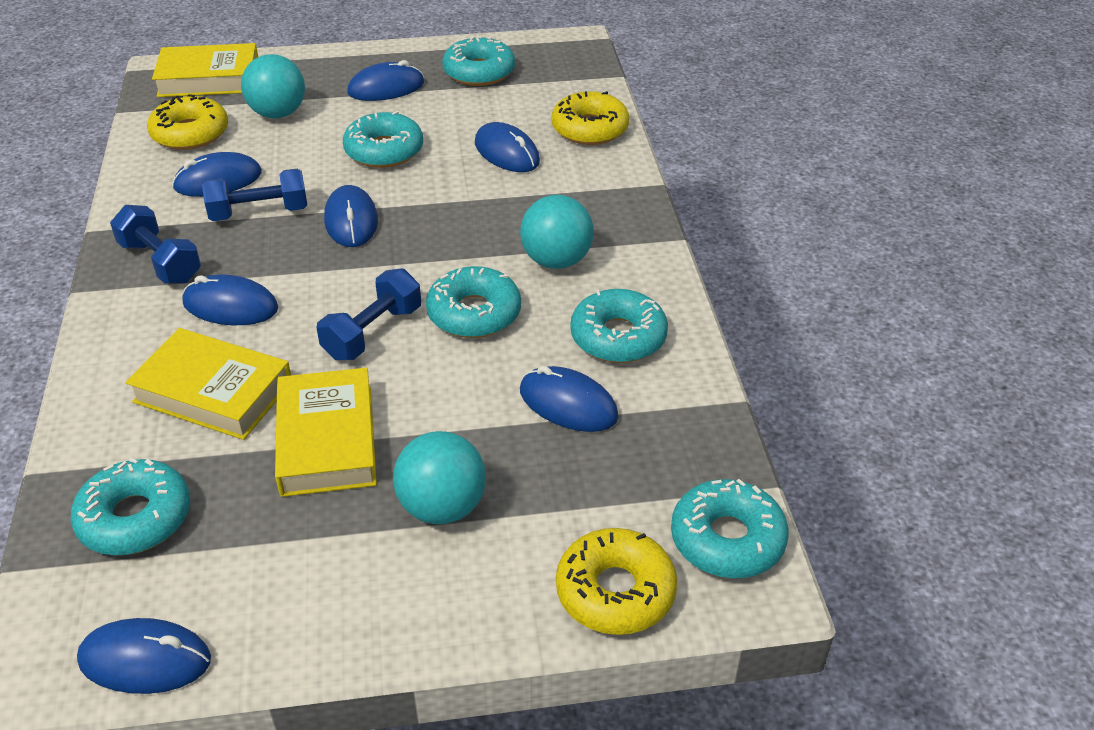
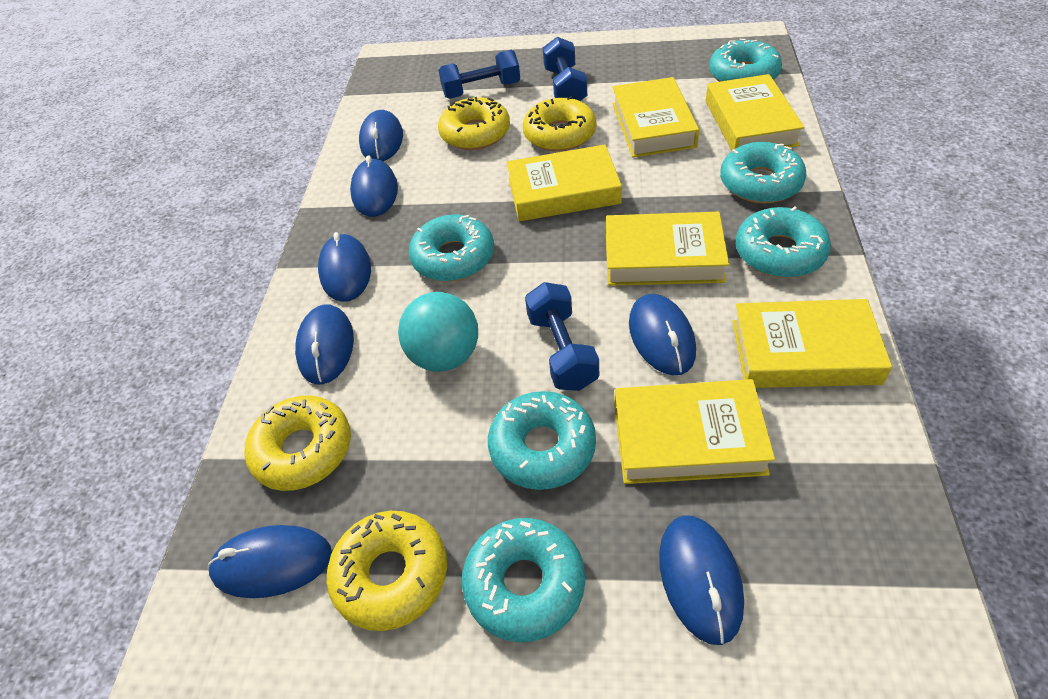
turquoise ball: 3 -> 1
yellow book: 3 -> 6
yellow donut: 3 -> 4

